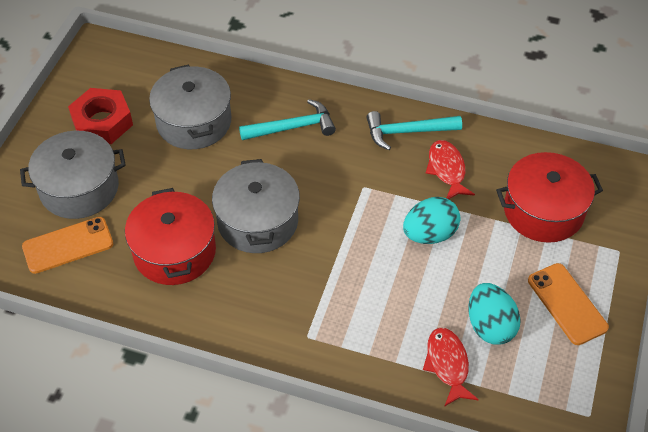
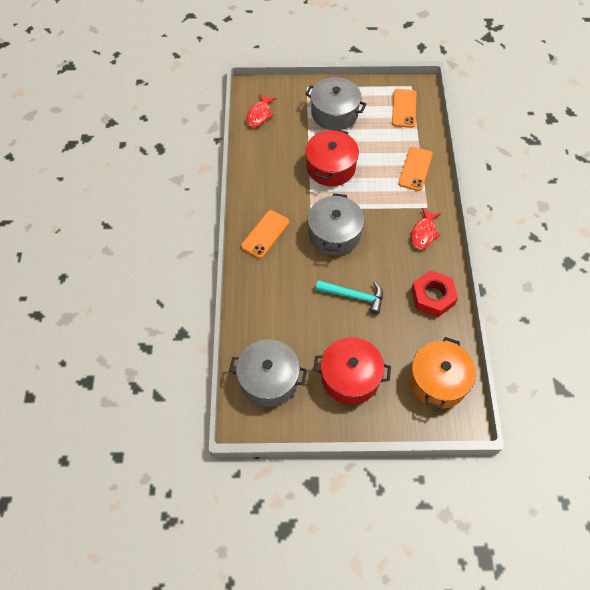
orange phone: 2 -> 3
orange pot: 0 -> 1
turquoise egg: 2 -> 0
turquoise hammer: 2 -> 1

